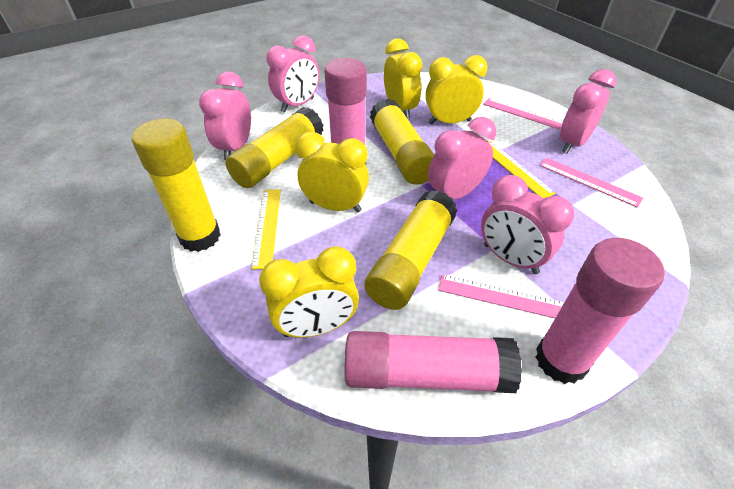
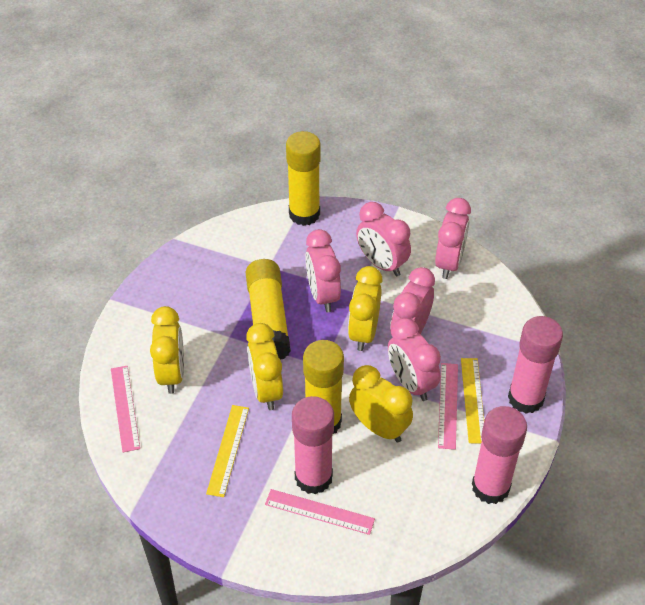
yellow glue stick: 4 -> 3

